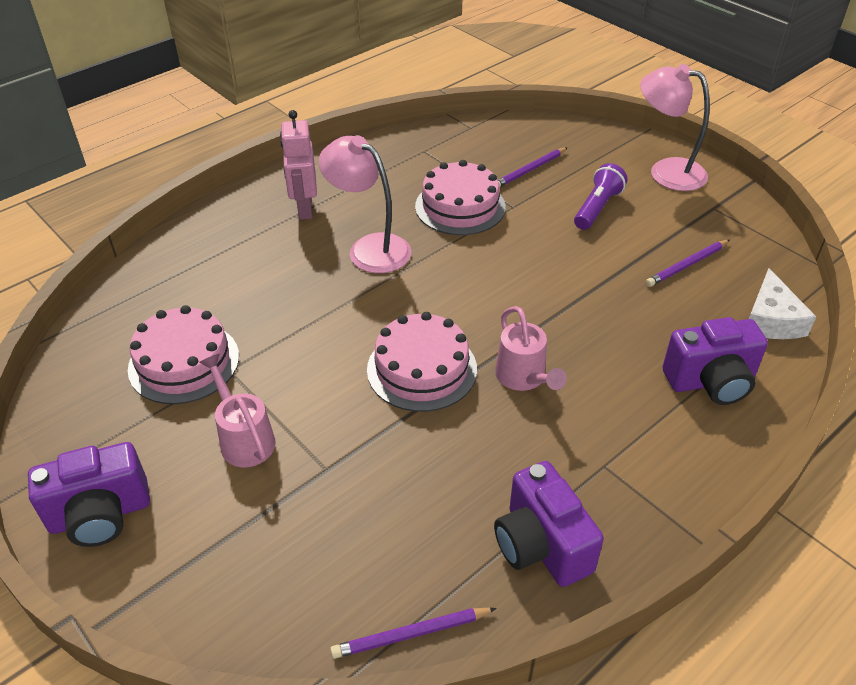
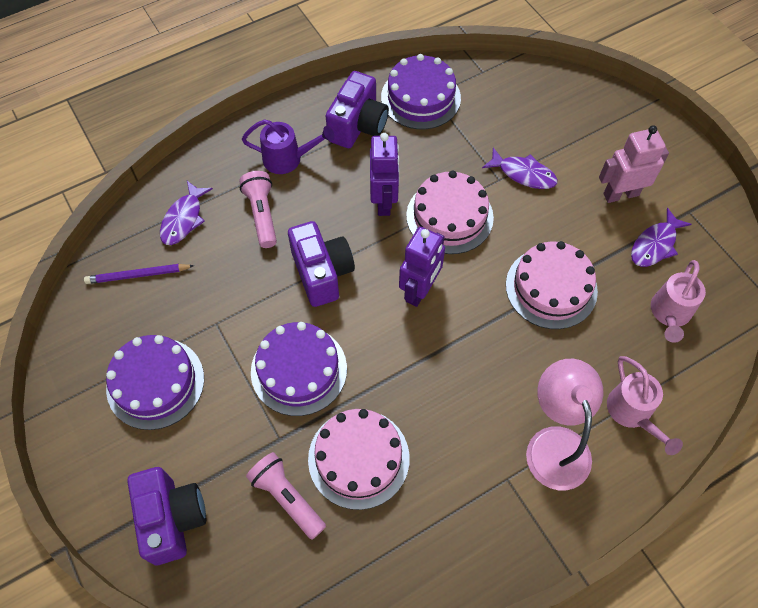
pink flashlight: 0 -> 2
pink lamp: 2 -> 1
purple cake: 0 -> 3
purple fish: 0 -> 3
purple flashlight: 1 -> 0
purple pencil: 3 -> 1
purple robot: 0 -> 2
purple watering can: 0 -> 1
white cheese: 1 -> 0

